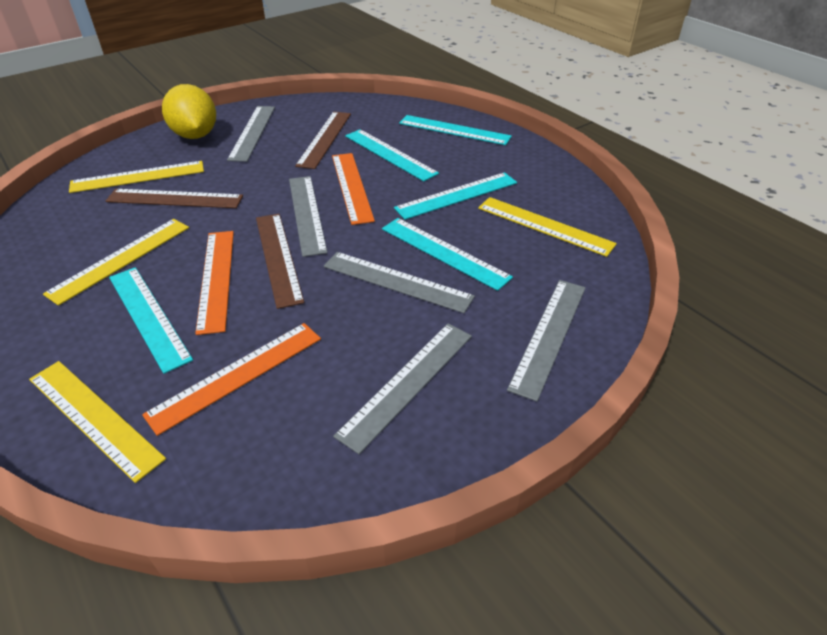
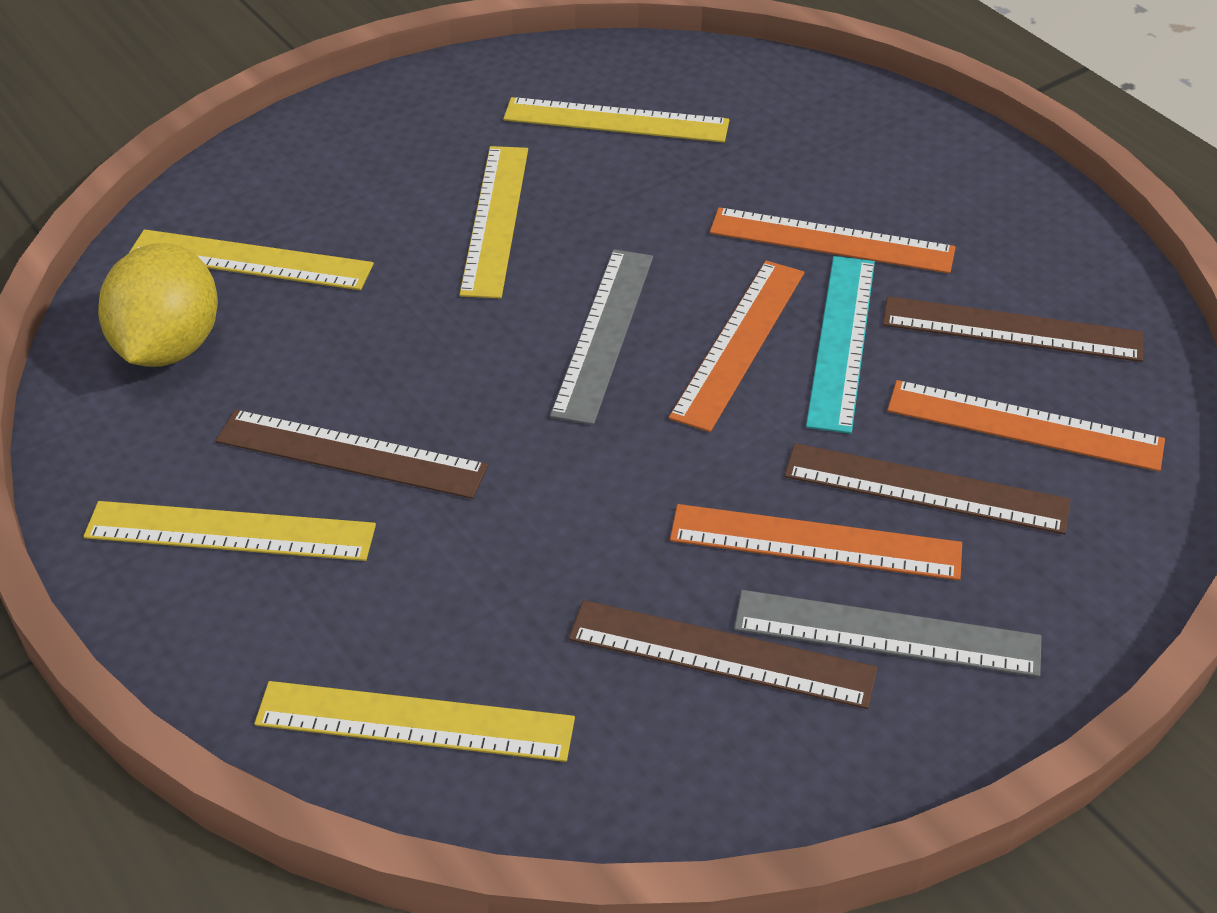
brown ruler: 3 -> 4
grey ruler: 5 -> 2
orange ruler: 3 -> 4
turquoise ruler: 5 -> 1
yellow ruler: 4 -> 5

